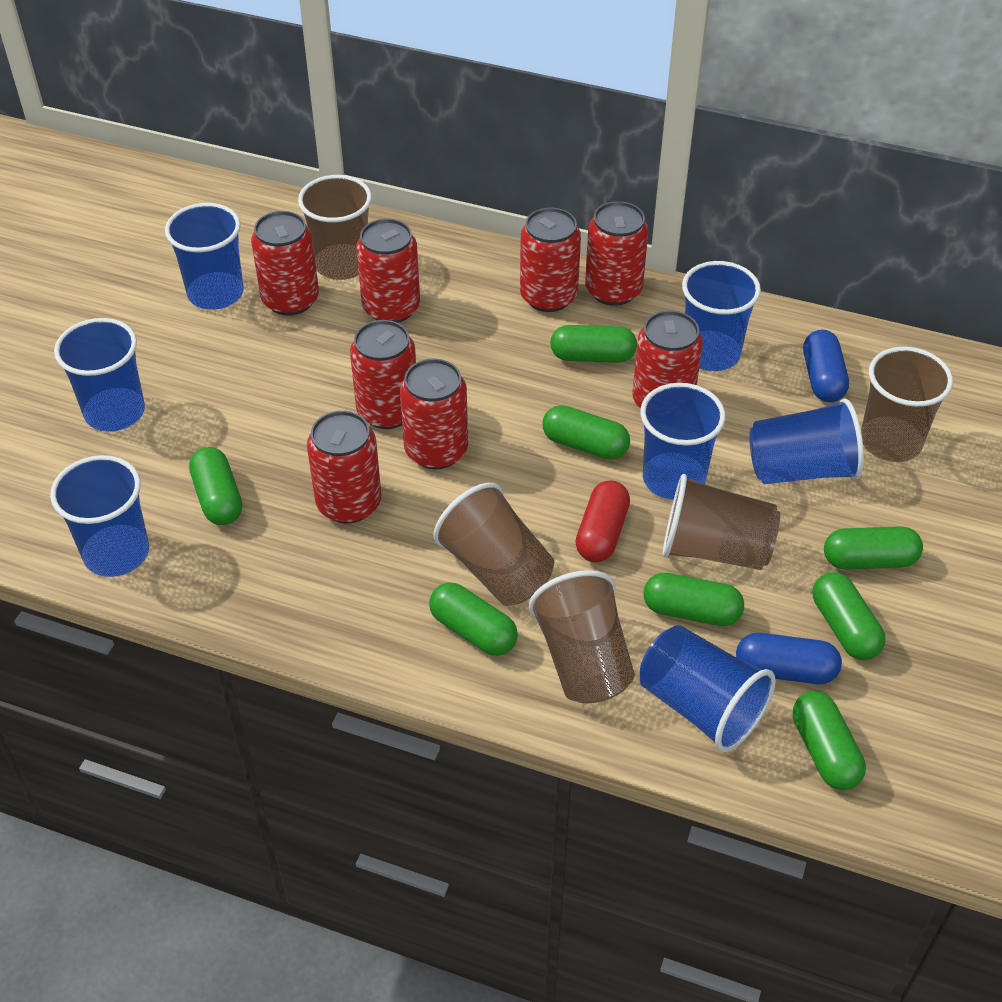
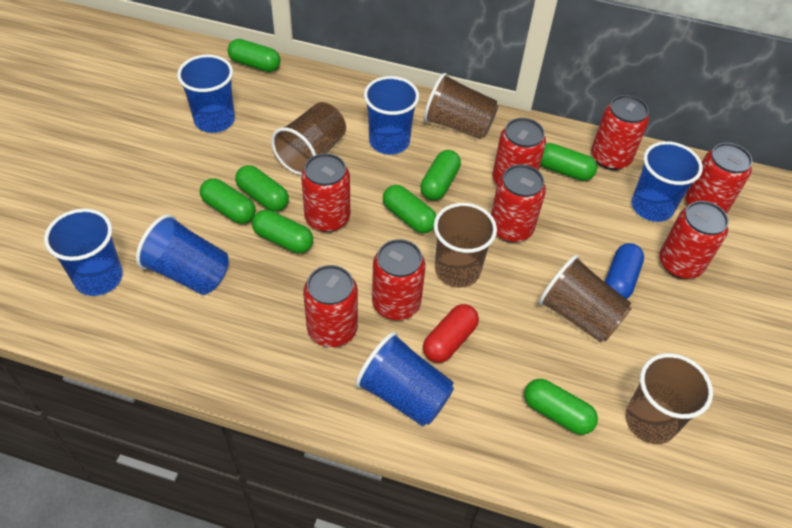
blue capsule: 2 -> 1
blue cup: 7 -> 6

